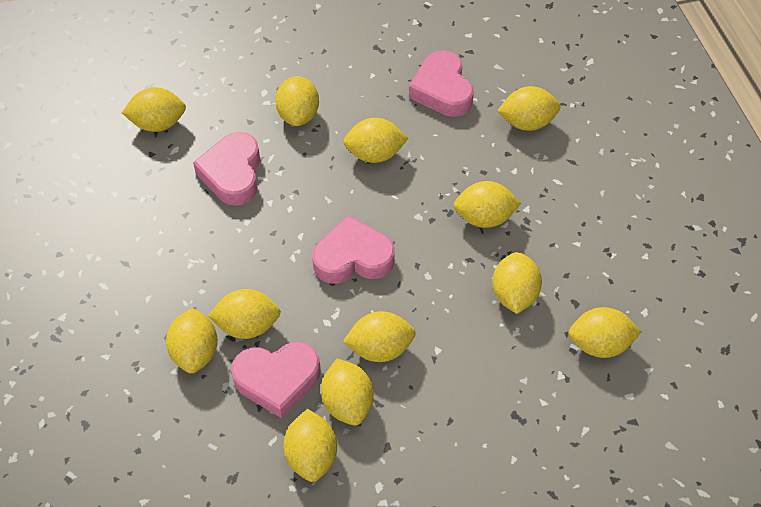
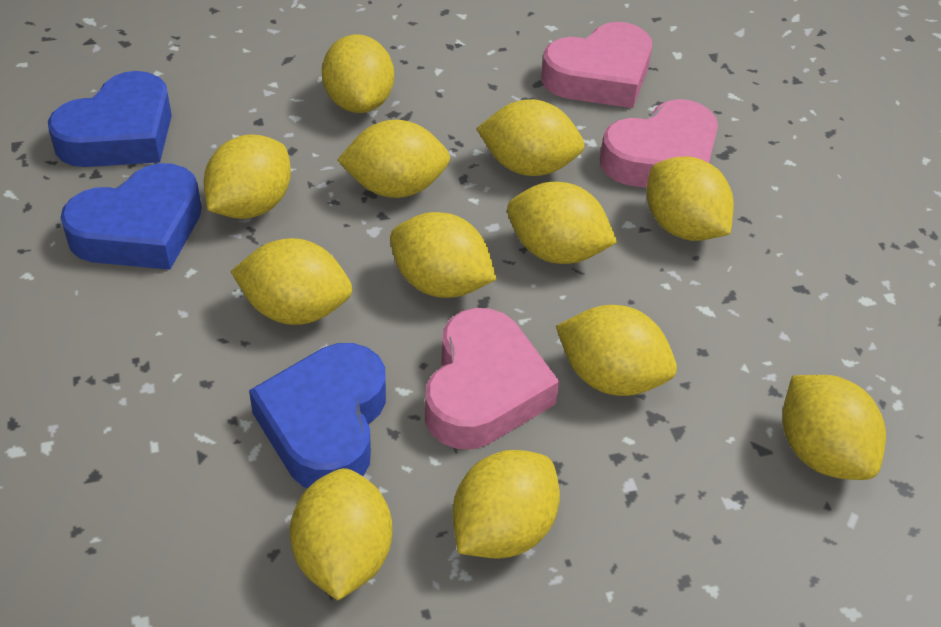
blue heart: 0 -> 3
pink heart: 4 -> 3

